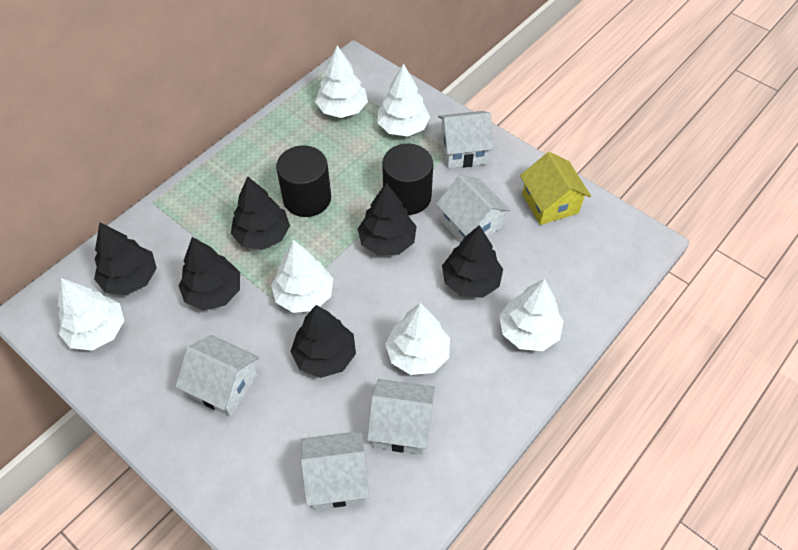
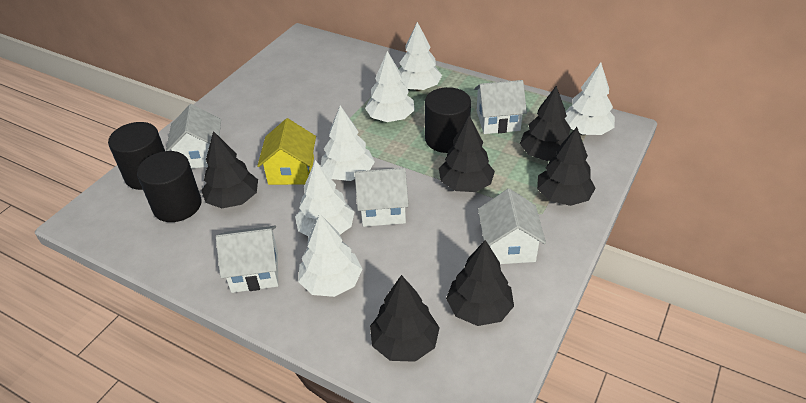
black cylinder: 2 -> 3

